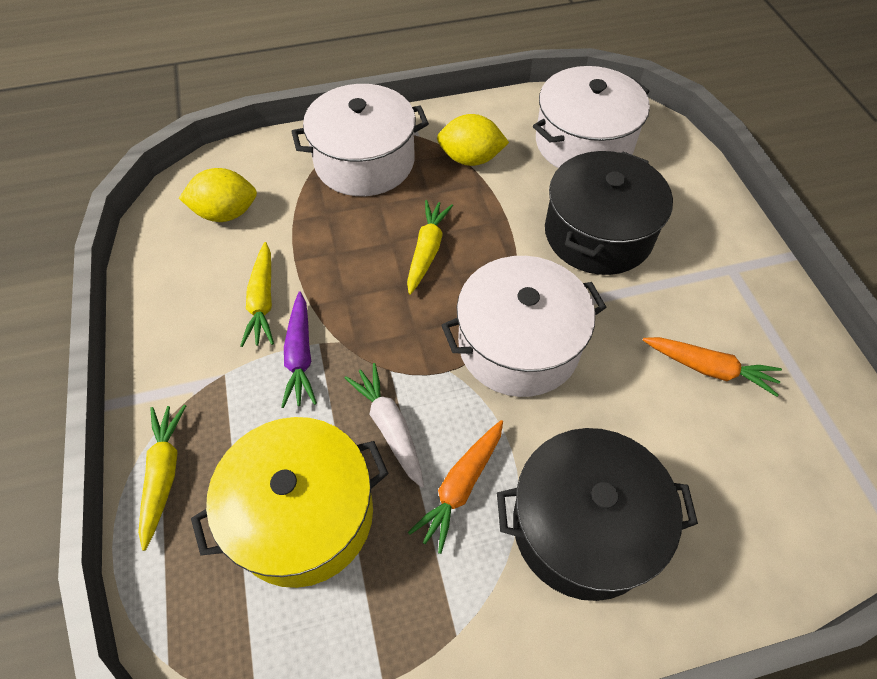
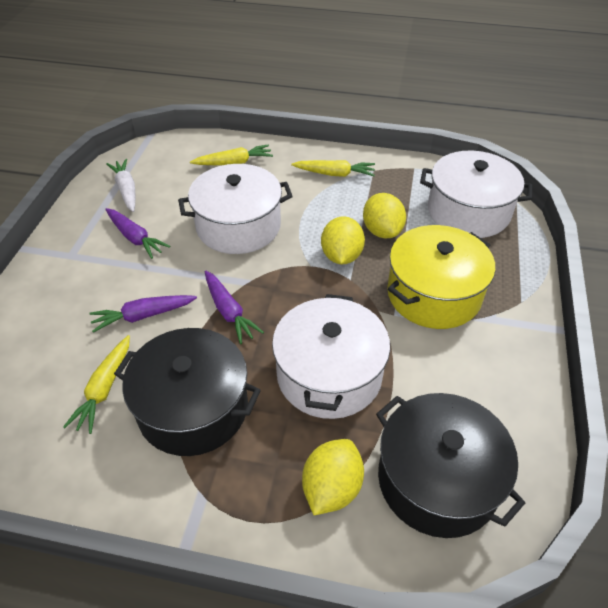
orange carrot: 2 -> 0
purple carrot: 1 -> 3
yellow lemon: 2 -> 3

